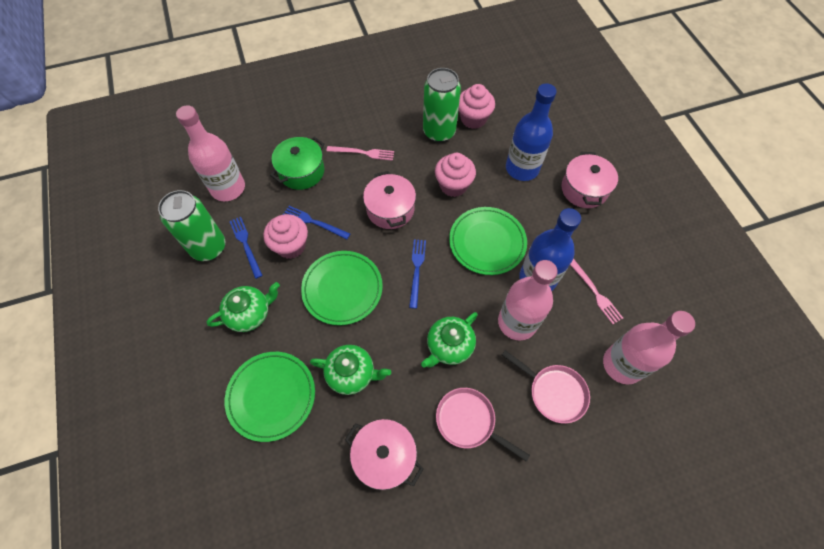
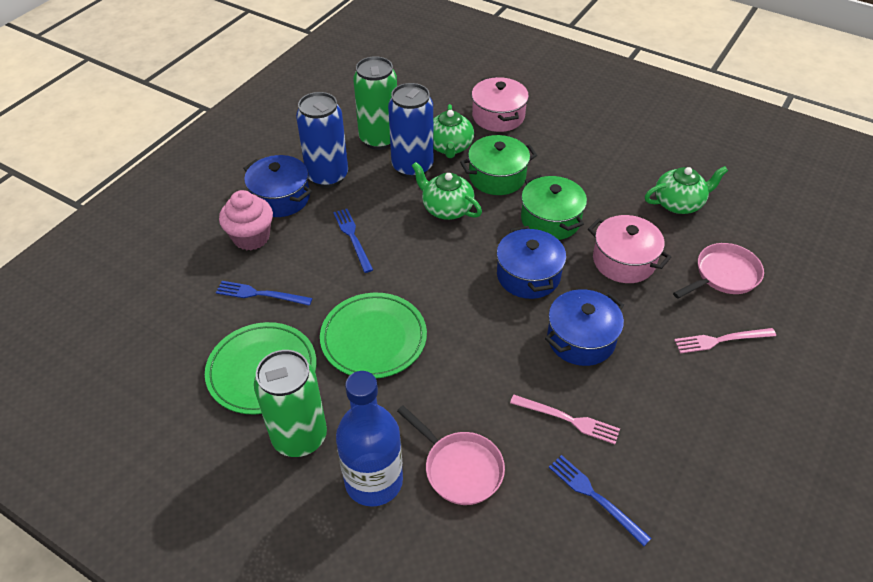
blue bottle: 2 -> 1
blue can: 0 -> 2
blue pot: 0 -> 3
green plate: 3 -> 2
green pot: 1 -> 2
pink bottle: 3 -> 0
pink cupcake: 3 -> 1
pink pot: 3 -> 2

